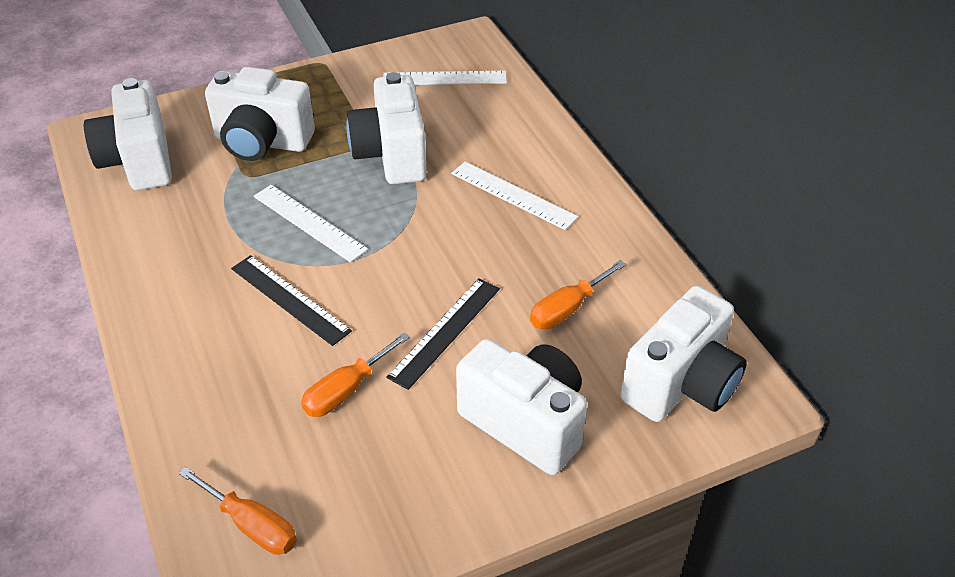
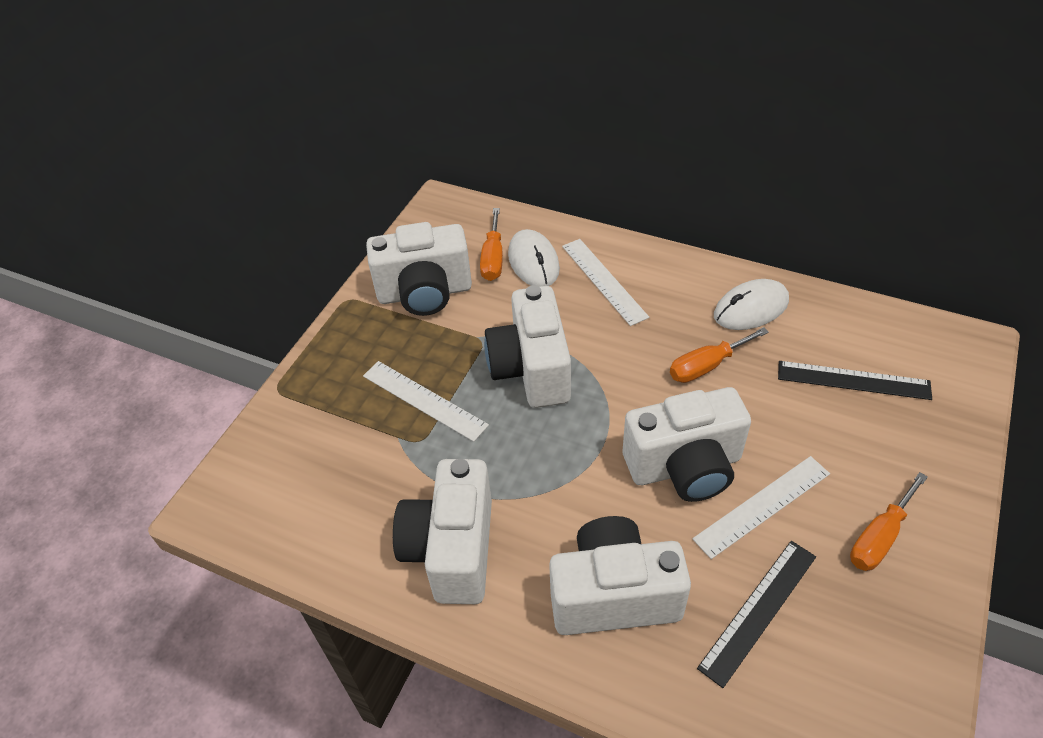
white mouse: 0 -> 2

